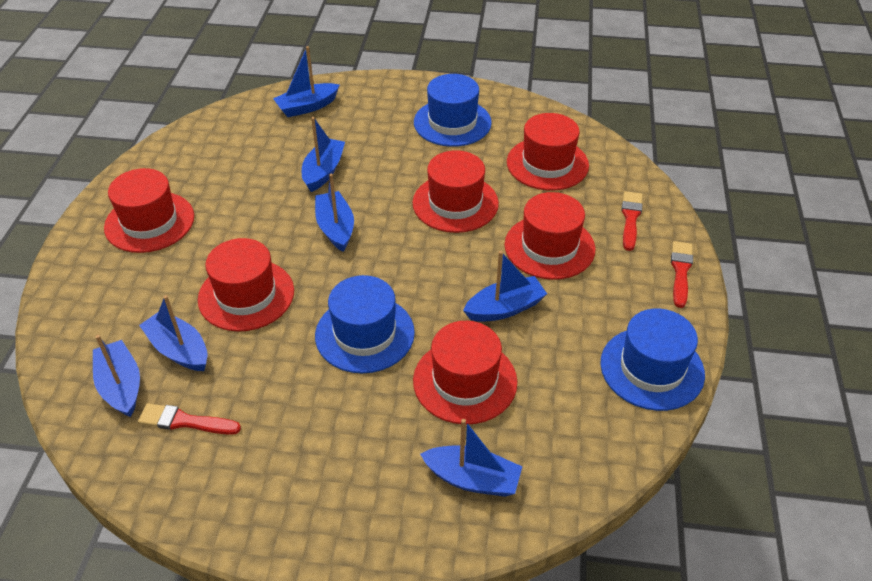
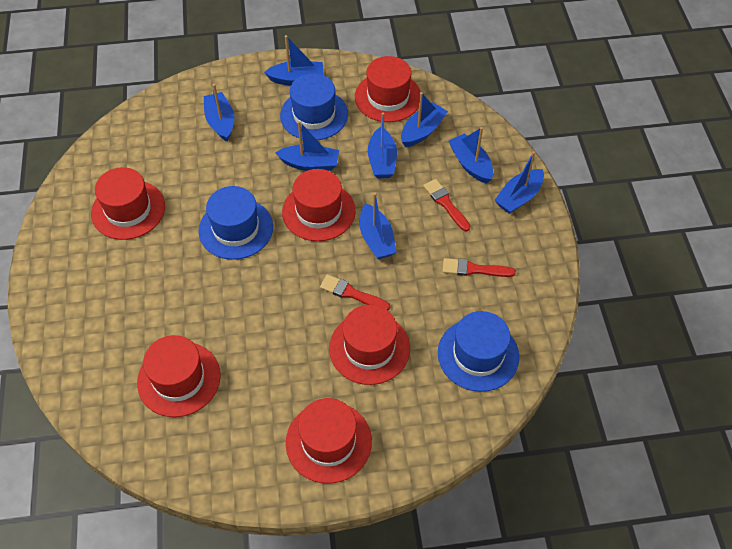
blue boat: 7 -> 8

